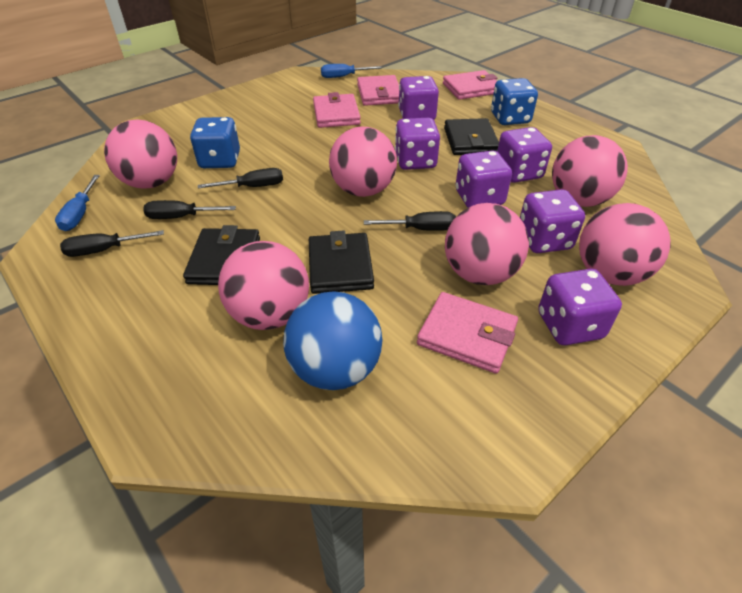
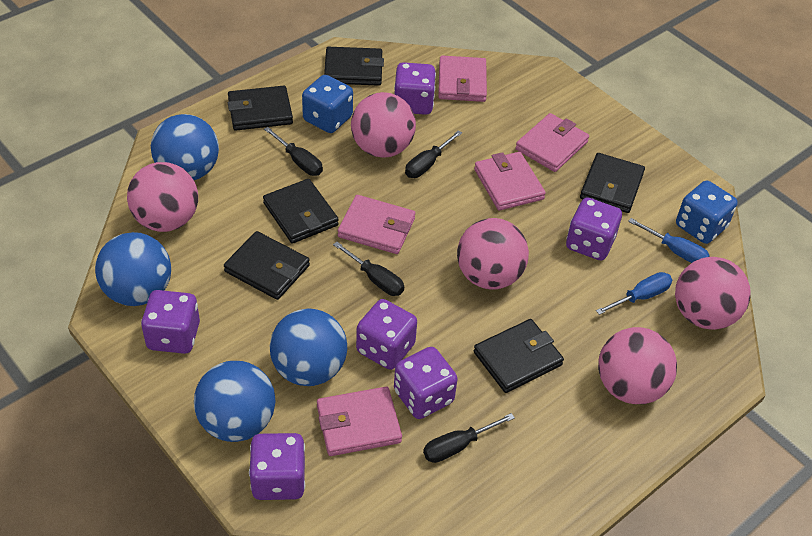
black wallet: 3 -> 6
blue ball: 1 -> 4
pink ball: 6 -> 5
pink wallet: 4 -> 5

